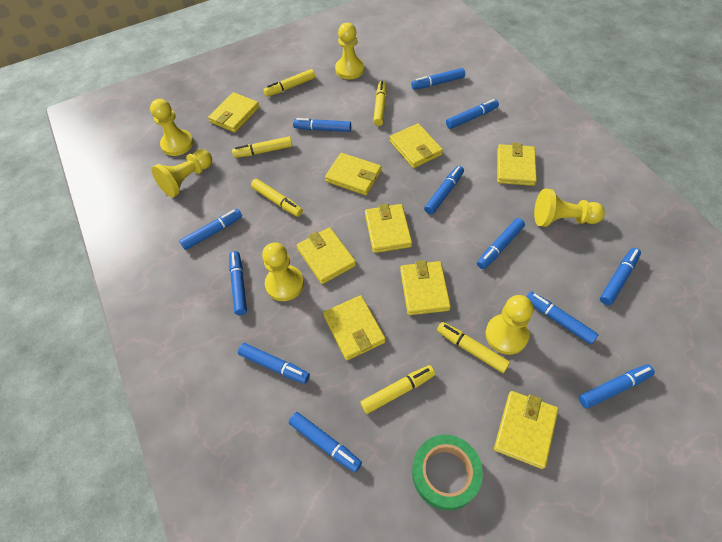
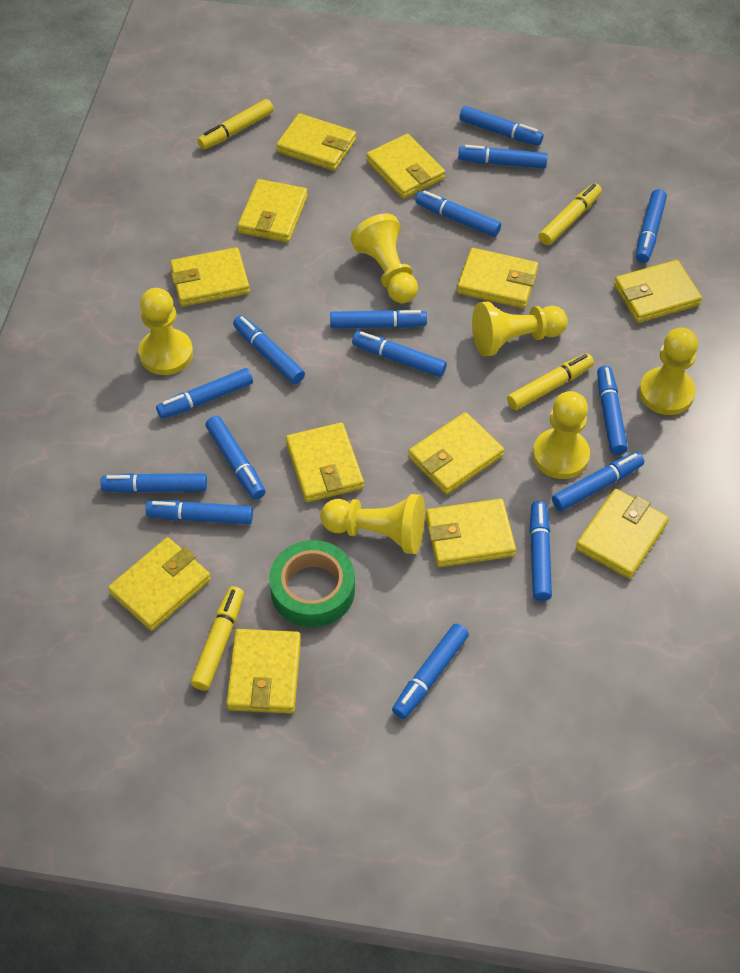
blue marker: 12 -> 15
yellow marker: 6 -> 4
yellow wallet: 9 -> 12

